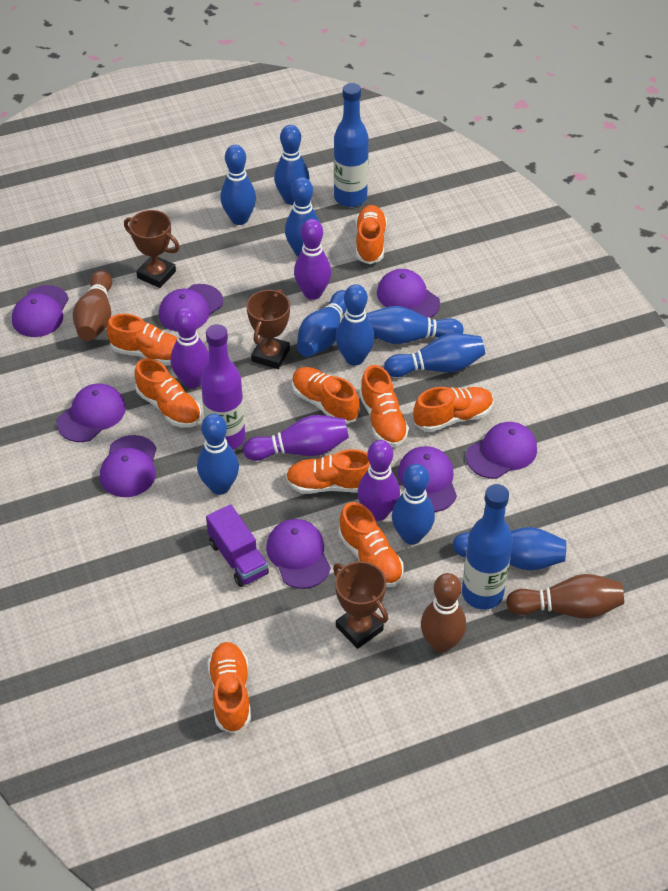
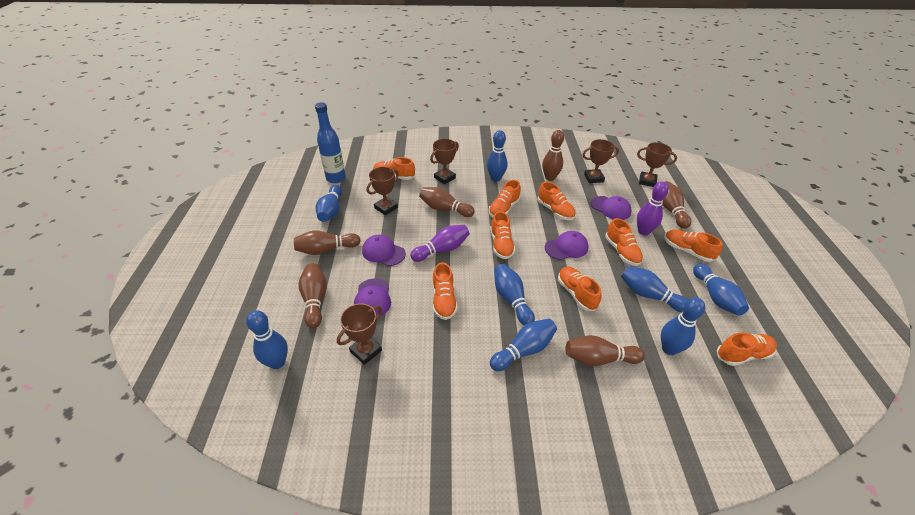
blue bottle: 2 -> 1
blue bowling pin: 10 -> 8
brown bowling pin: 3 -> 6
brown trophy: 3 -> 5
purple bottle: 1 -> 0
purple bowling pin: 4 -> 2
purple cap: 8 -> 4
purple truck: 1 -> 0

